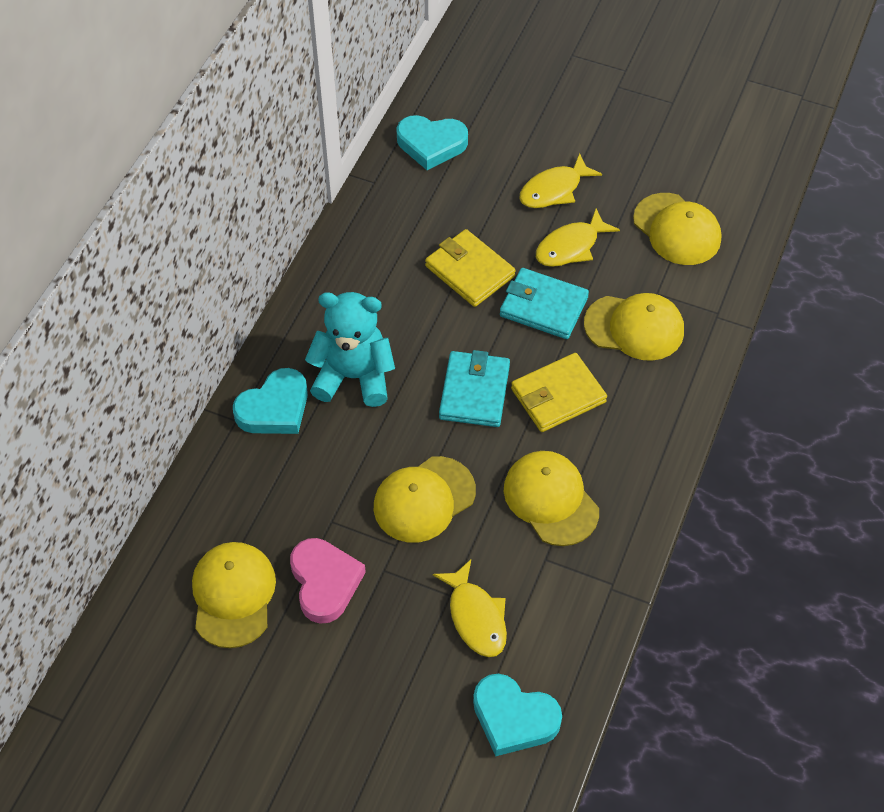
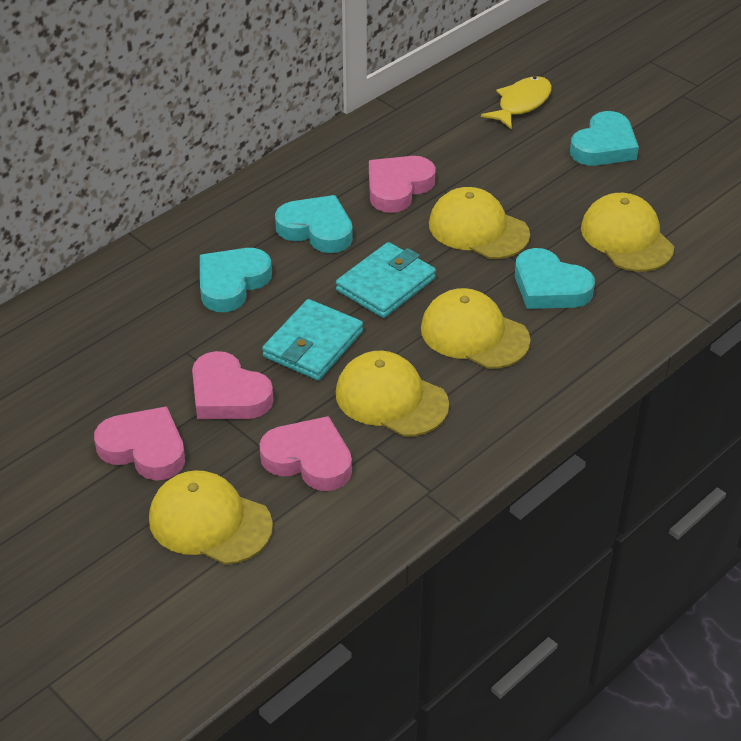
pink heart: 1 -> 4
turquoise heart: 3 -> 4
turquoise teddy bear: 1 -> 0
yellow fish: 3 -> 1
yellow wallet: 2 -> 0

